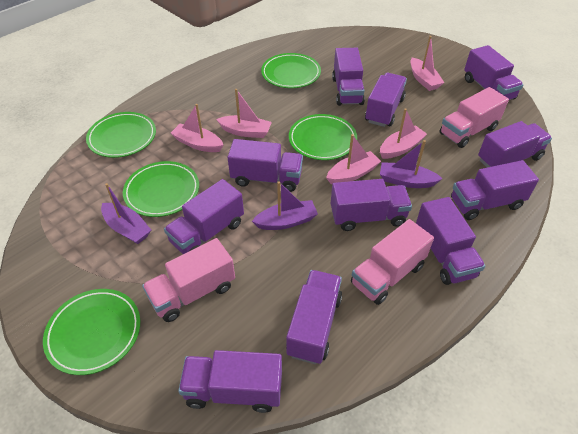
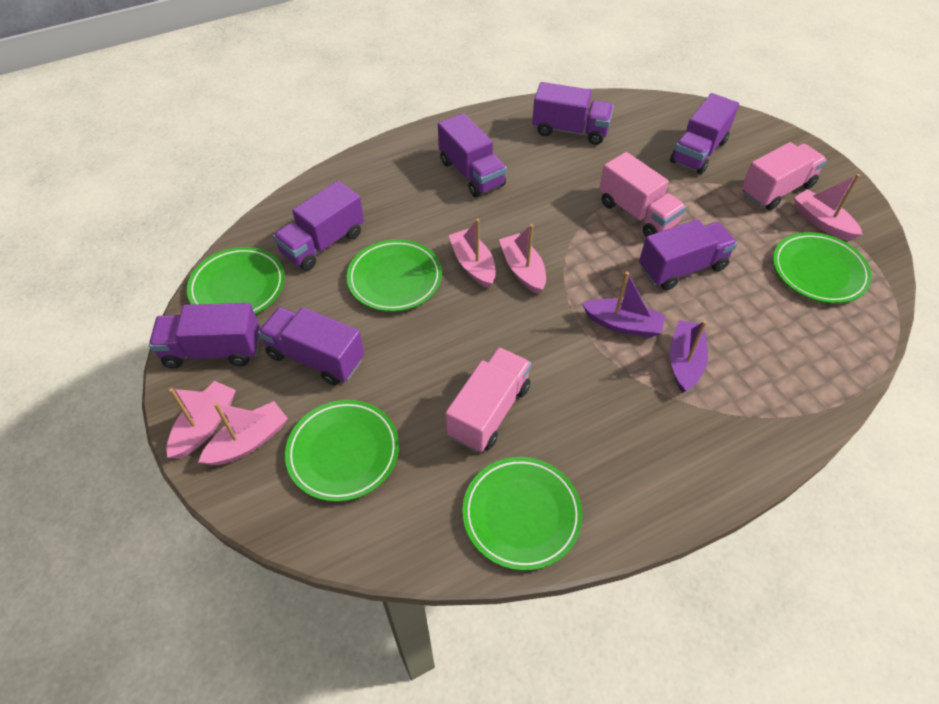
purple boat: 3 -> 2
purple truck: 11 -> 7

